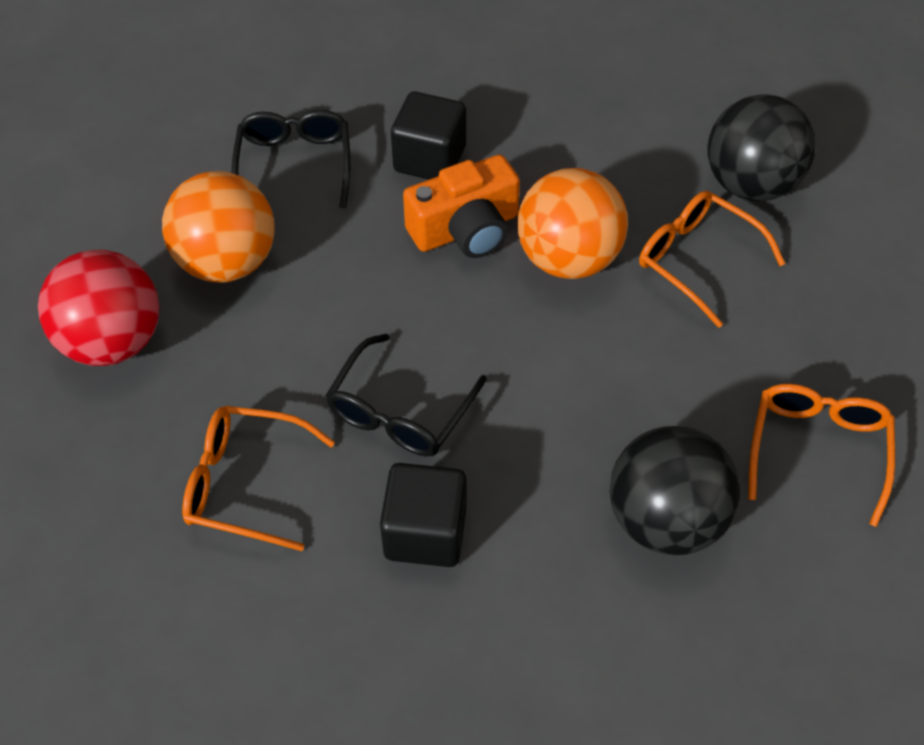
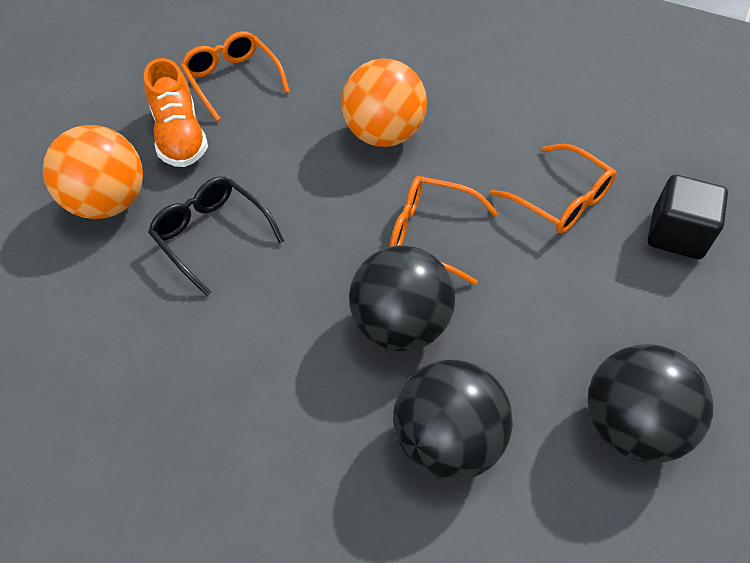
black ball: 2 -> 3
black cube: 2 -> 1
black glasses: 2 -> 1
orange camera: 1 -> 0
orange shoe: 0 -> 1
red ball: 1 -> 0

